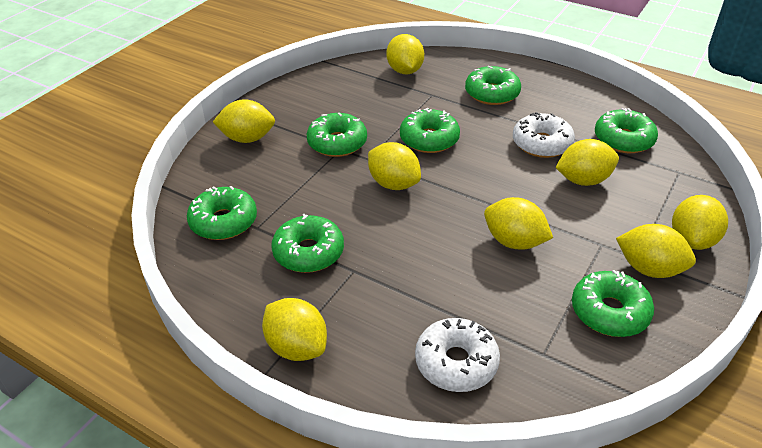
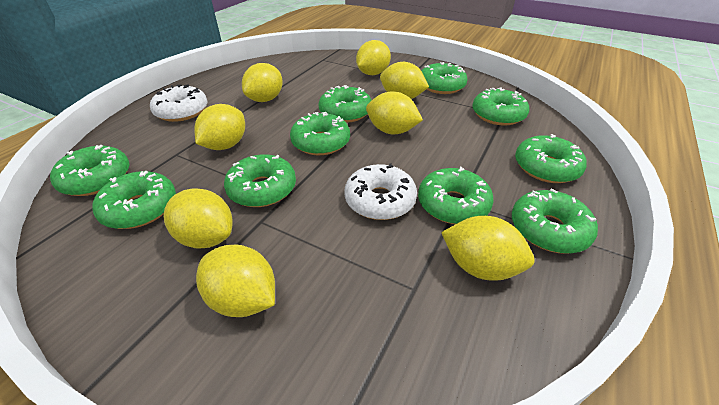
green donut: 7 -> 10

